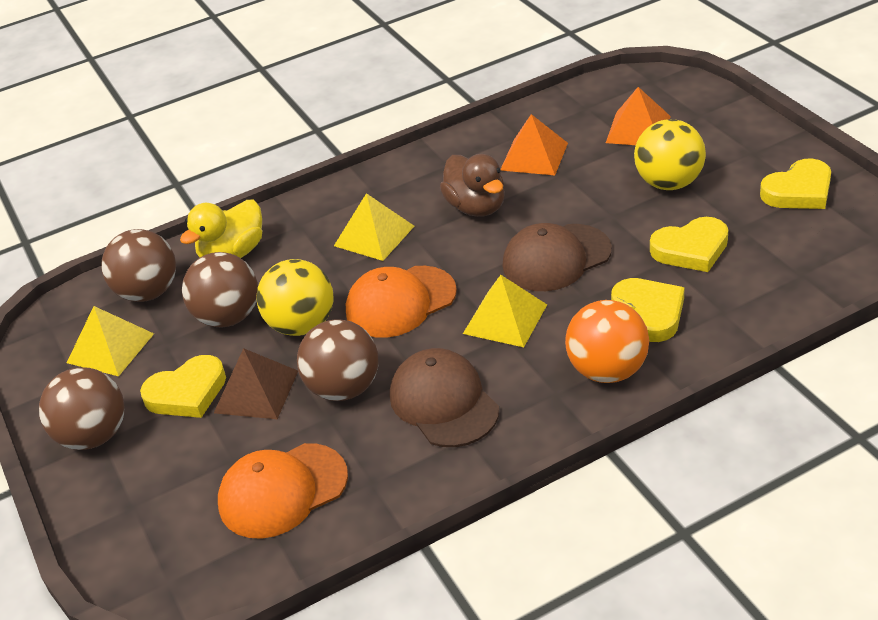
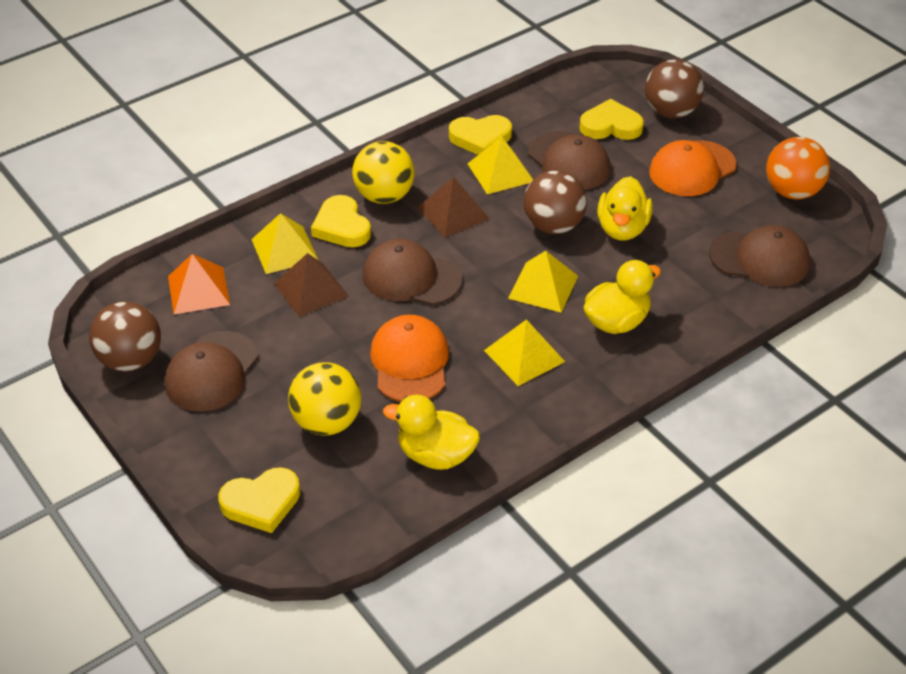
brown ball: 4 -> 3
brown cap: 2 -> 4
brown duck: 1 -> 0
brown pyramid: 1 -> 2
orange pyramid: 2 -> 1
yellow duck: 1 -> 3
yellow pyramid: 3 -> 4

